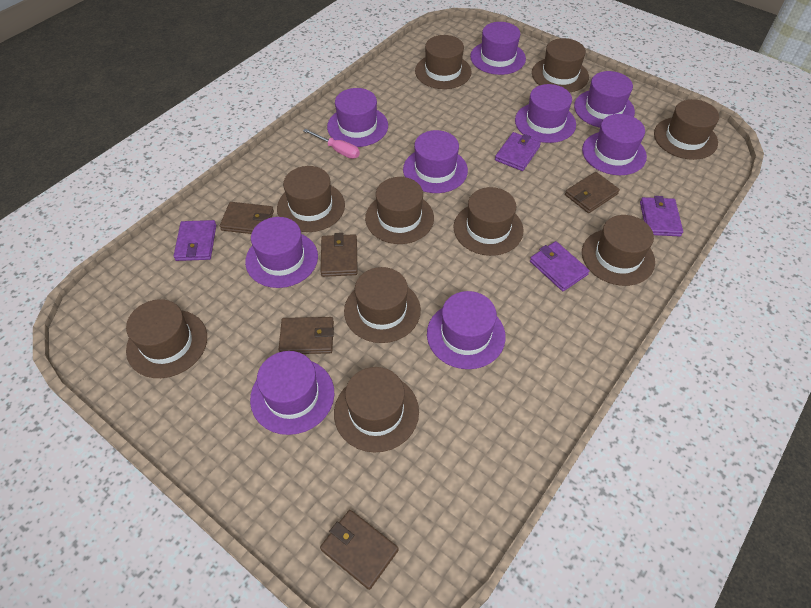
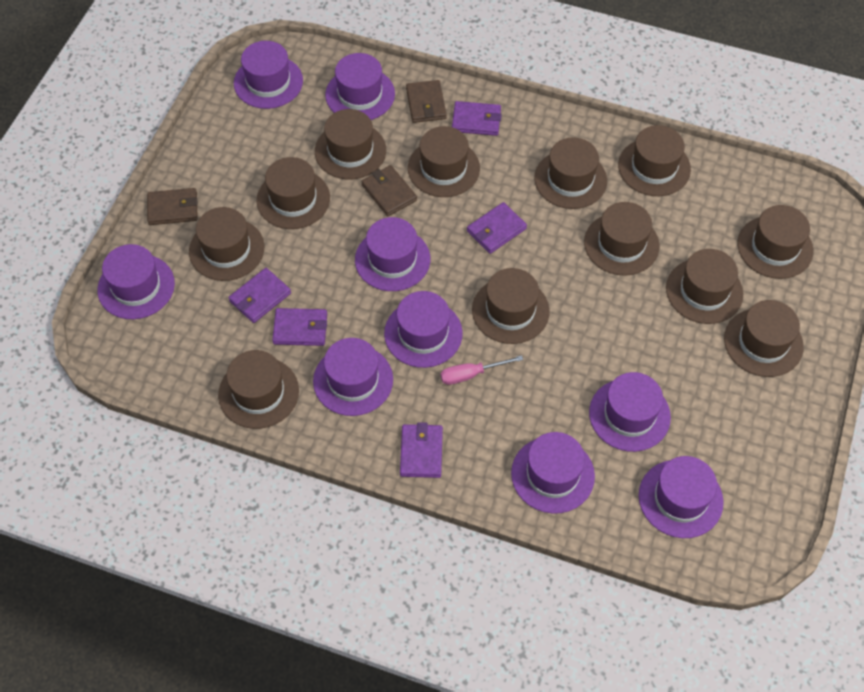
brown hat: 10 -> 12
brown wallet: 5 -> 3
purple wallet: 4 -> 5

